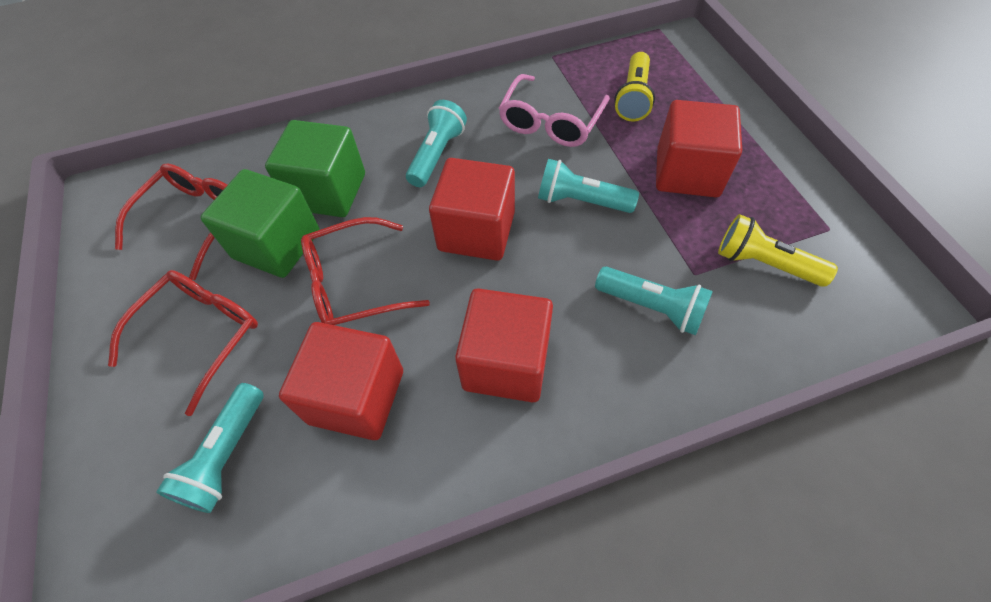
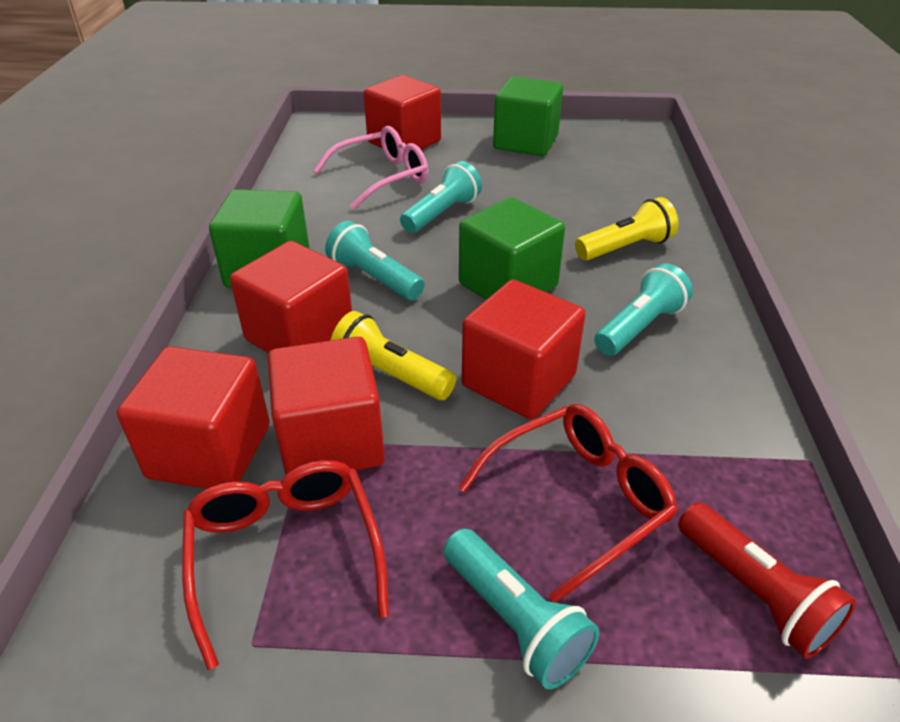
green cube: 2 -> 3
red cube: 4 -> 5
red flashlight: 0 -> 1
red glasses: 3 -> 2

